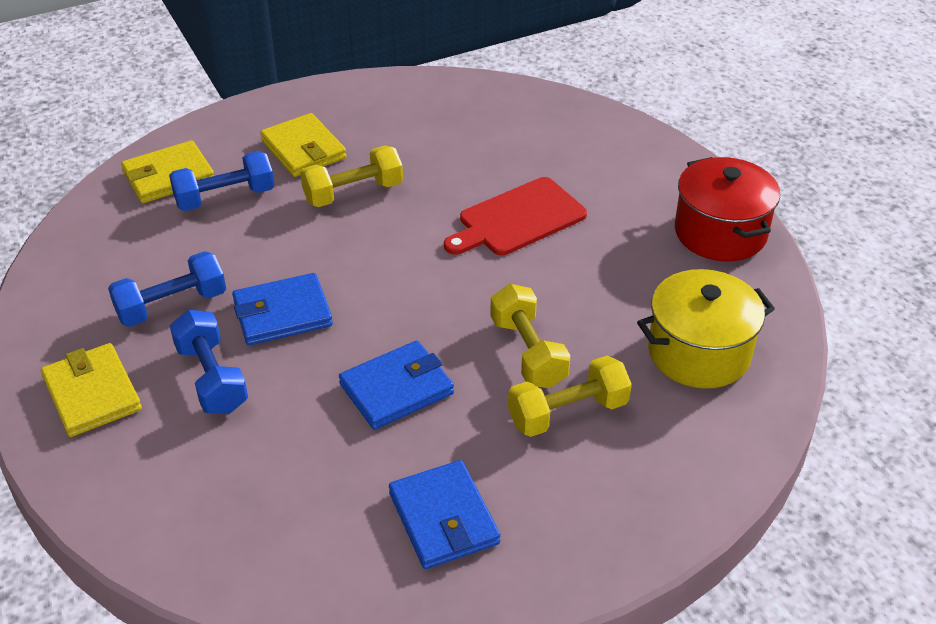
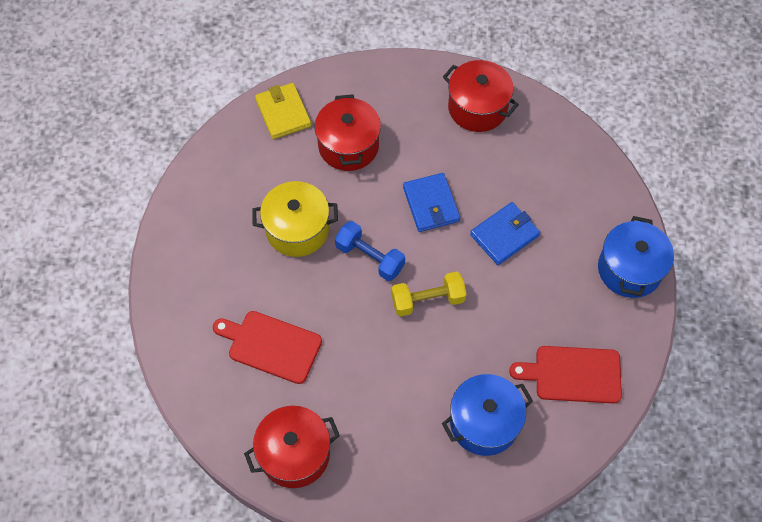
blue dumbbell: 3 -> 1
blue pot: 0 -> 2
blue wallet: 3 -> 2
red cutting board: 1 -> 2
red pot: 1 -> 3
yellow dumbbell: 3 -> 1
yellow wallet: 3 -> 1

